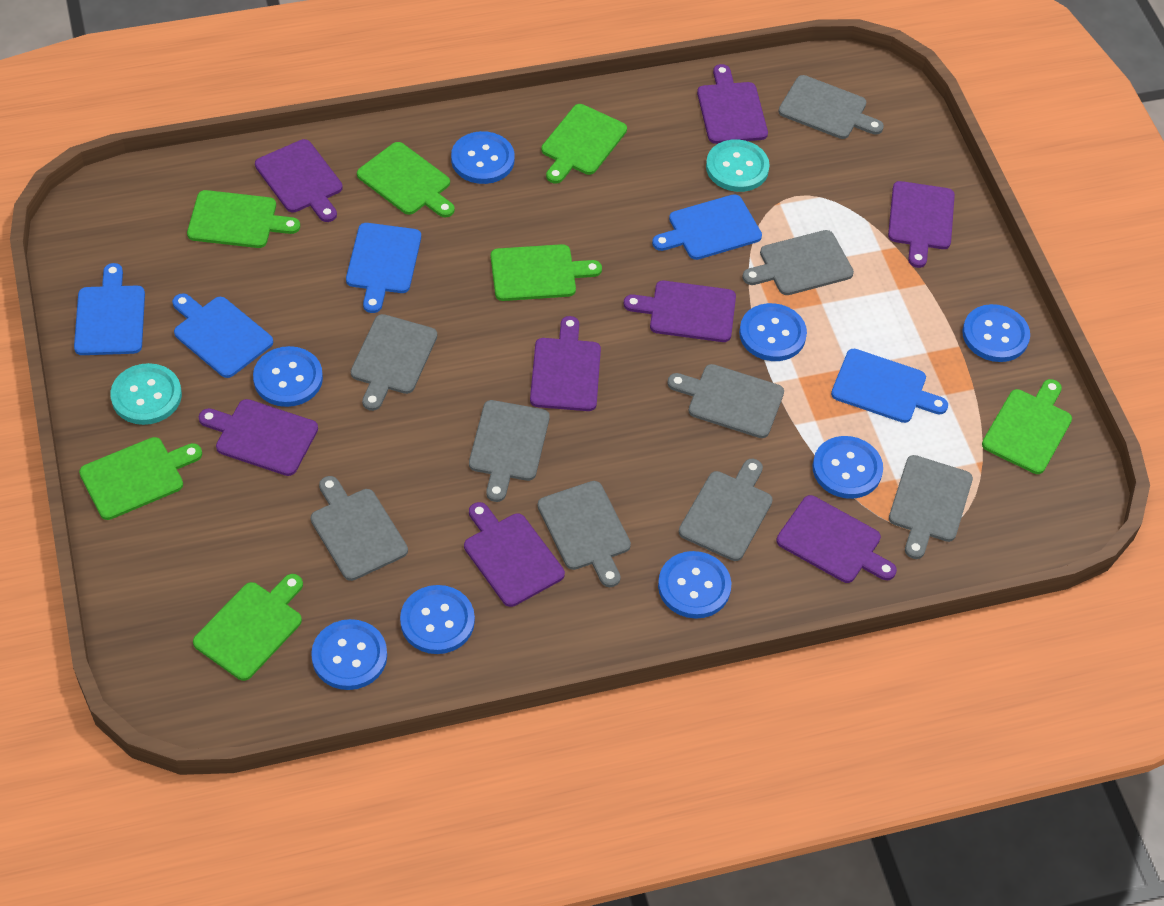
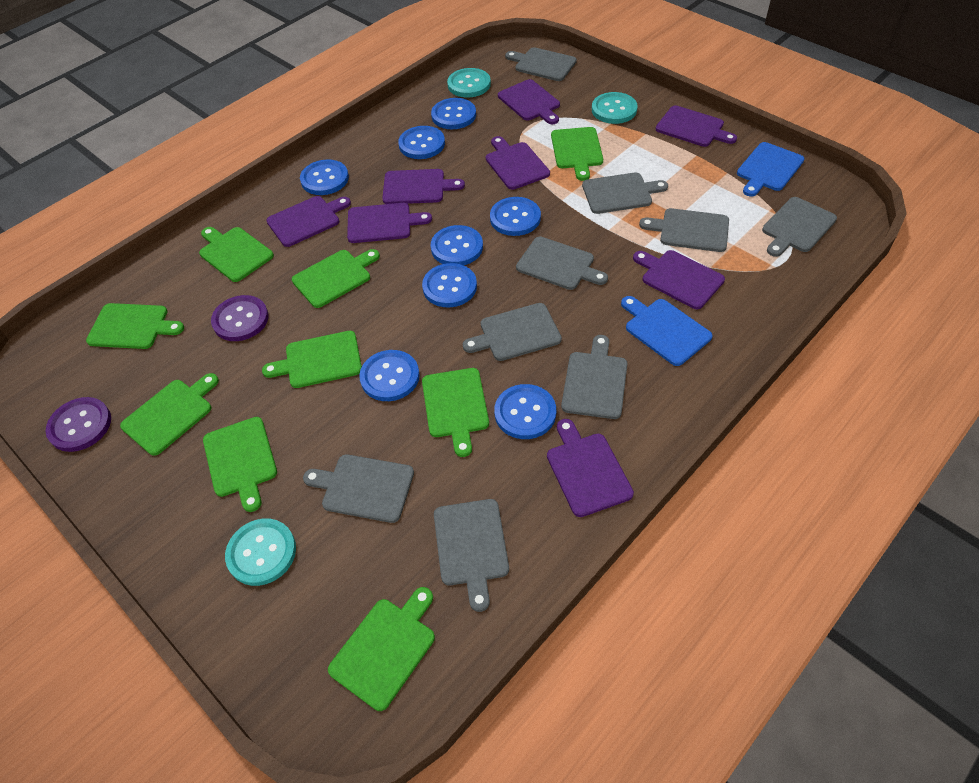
blue cutting board: 5 -> 2
green cutting board: 7 -> 9
purple button: 0 -> 2
turquoise button: 2 -> 3

